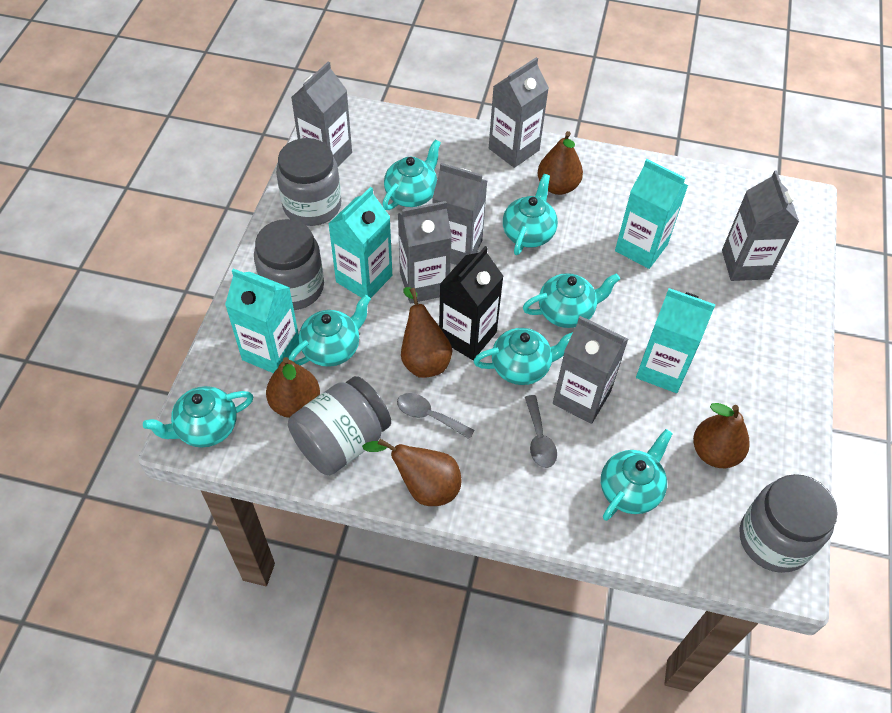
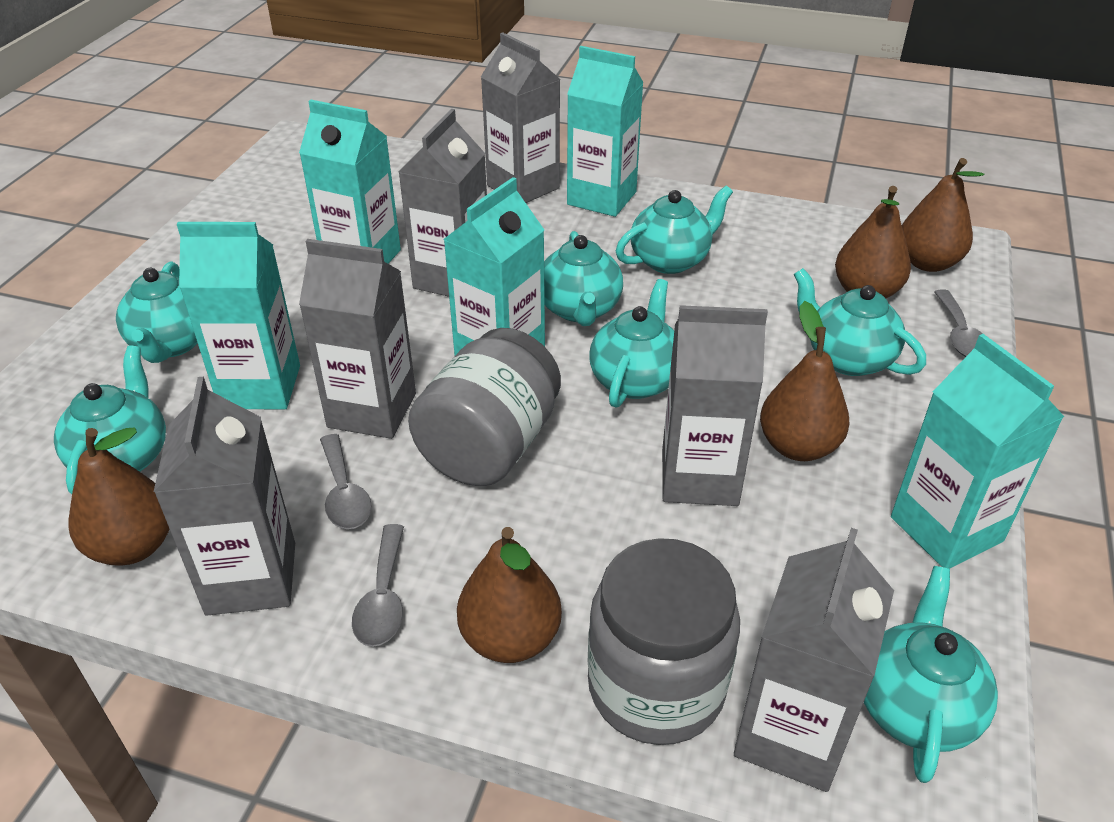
black carton: 1 -> 0
grey jar: 4 -> 2
grey spoon: 2 -> 3
turquoise carton: 4 -> 5

